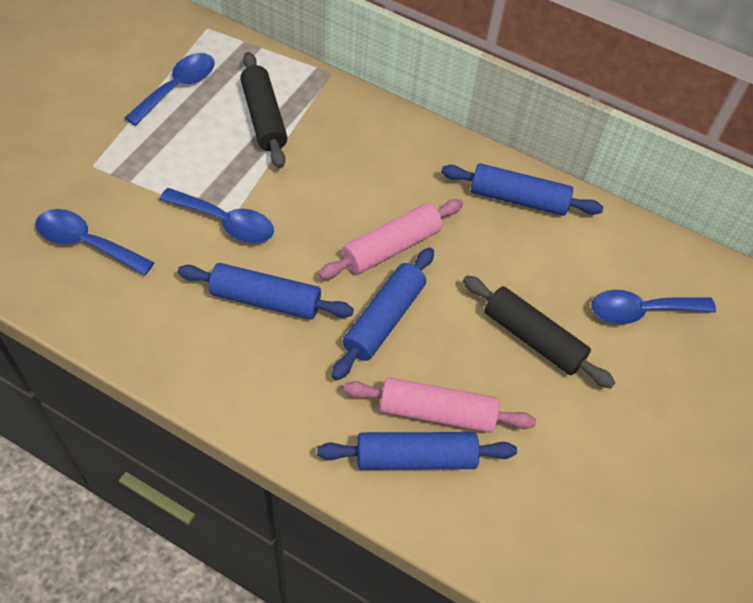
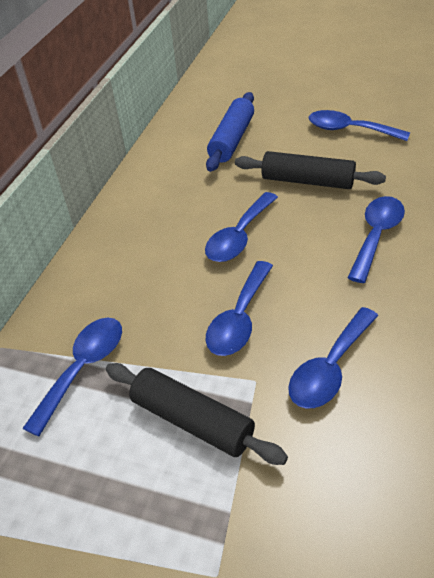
blue rolling pin: 4 -> 1
blue spoon: 4 -> 6
pink rolling pin: 2 -> 0

